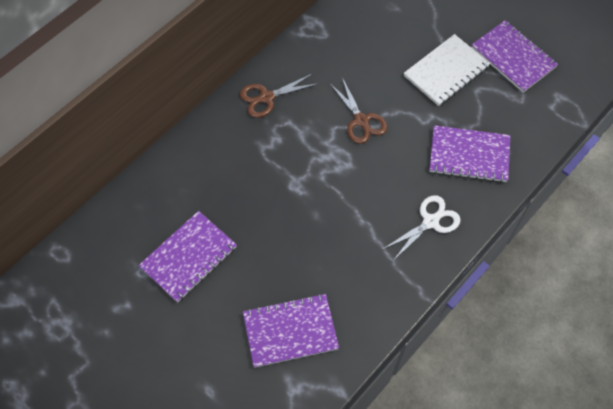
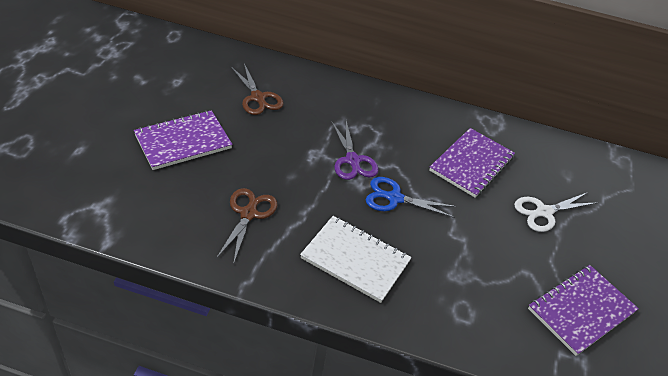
blue scissors: 0 -> 1
purple notebook: 4 -> 3
purple scissors: 0 -> 1

